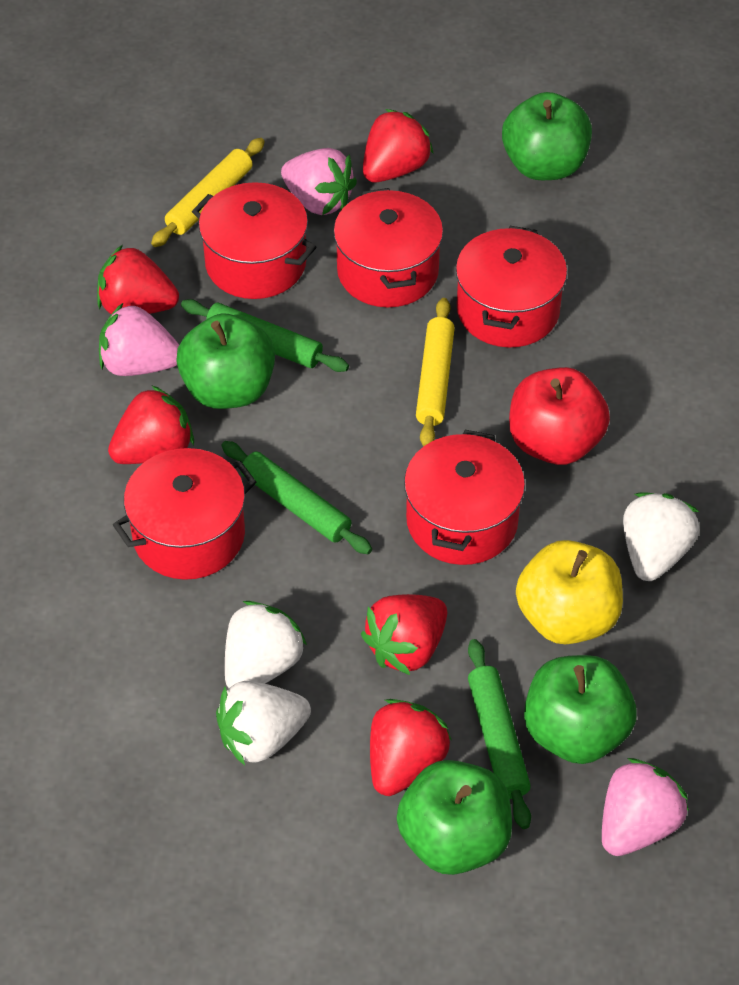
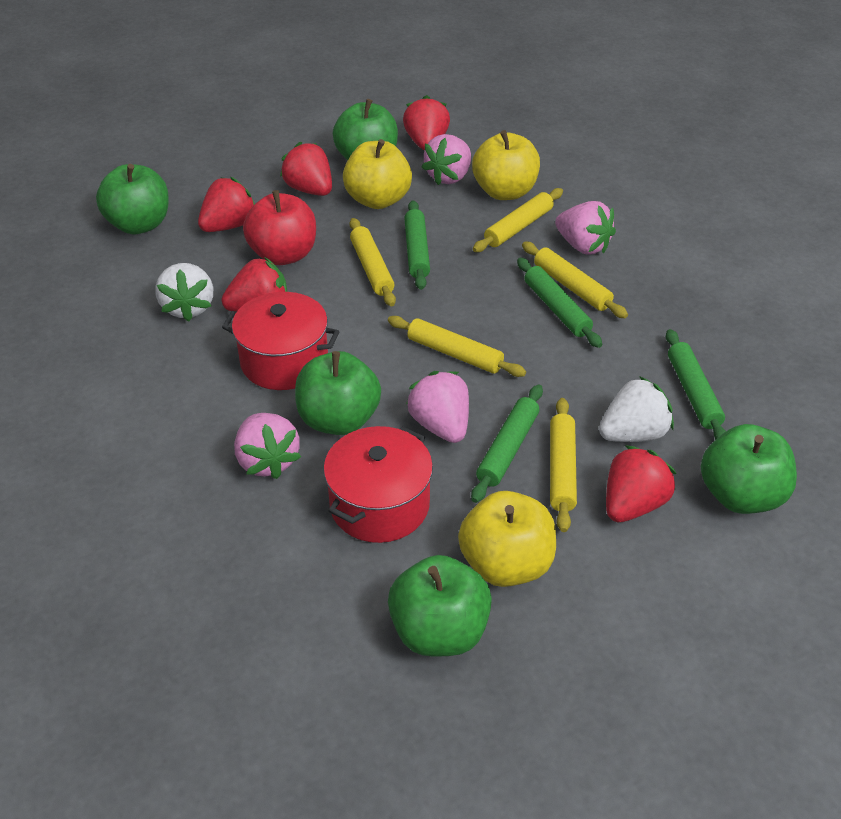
green apple: 4 -> 5
green rolling pin: 3 -> 4
pink strawberry: 3 -> 4
red pot: 5 -> 2
white strawberry: 3 -> 2
yellow apple: 1 -> 3
yellow rolling pin: 2 -> 5

